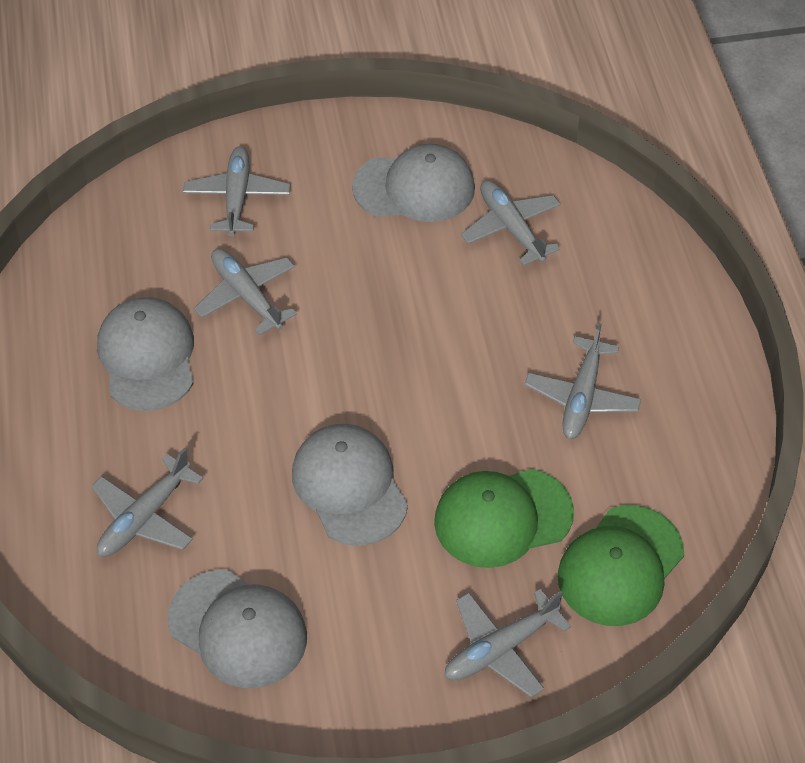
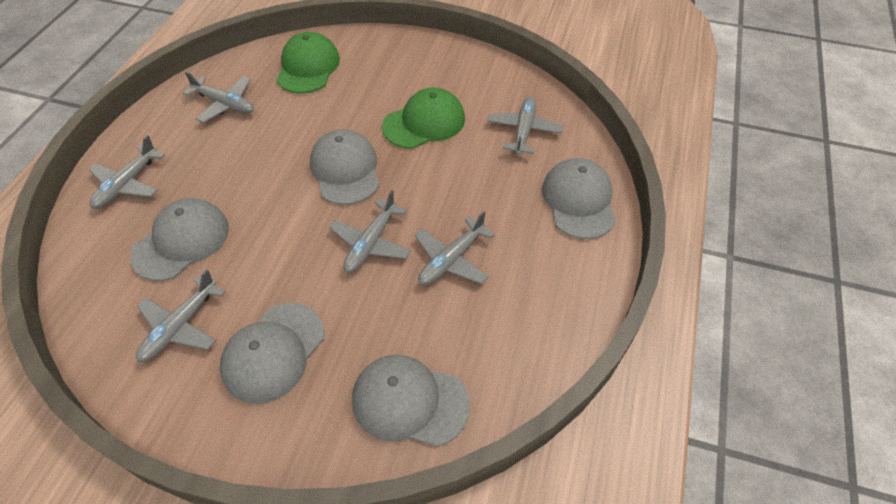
grey cap: 4 -> 5

